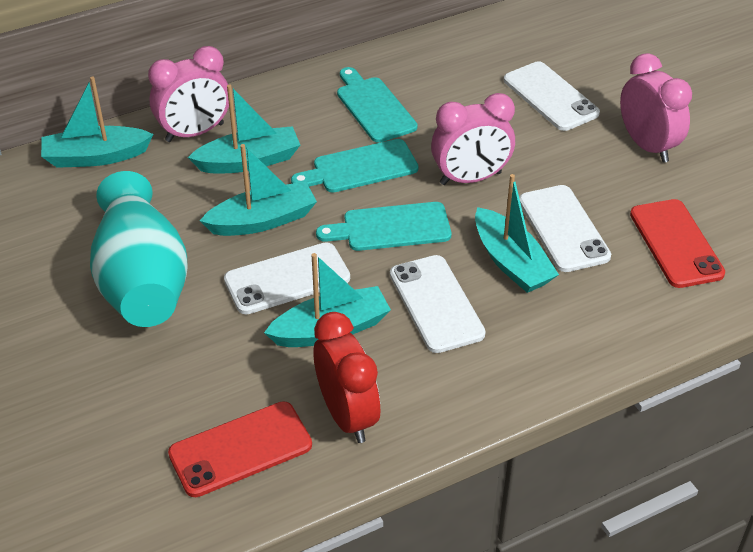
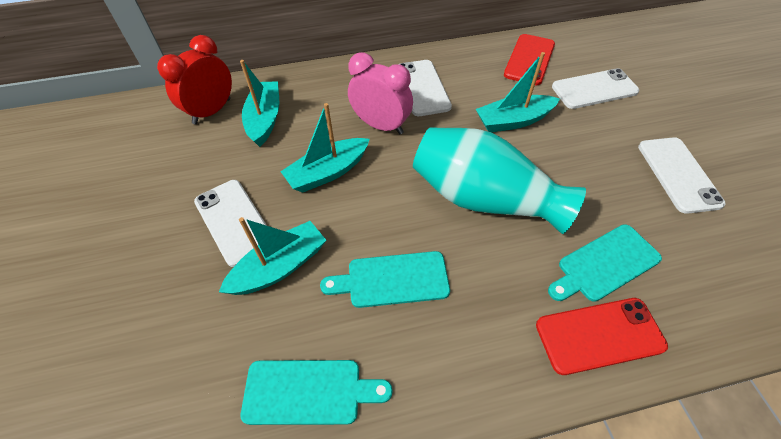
pink clock: 3 -> 1
turquoise boat: 5 -> 4

